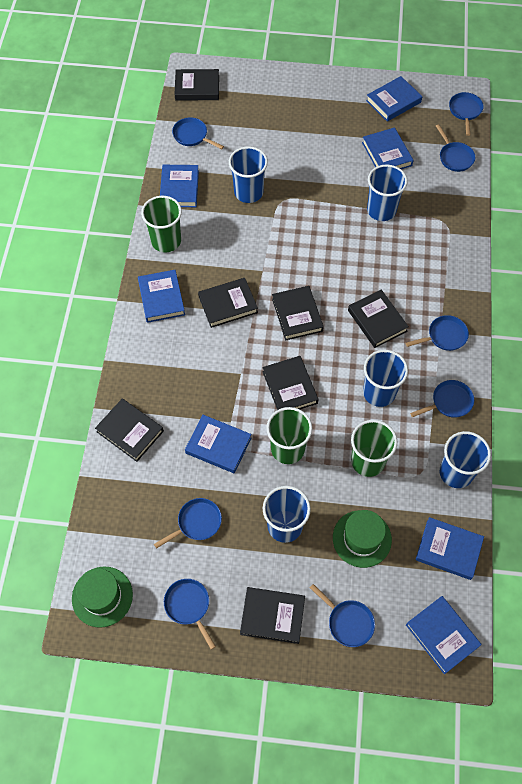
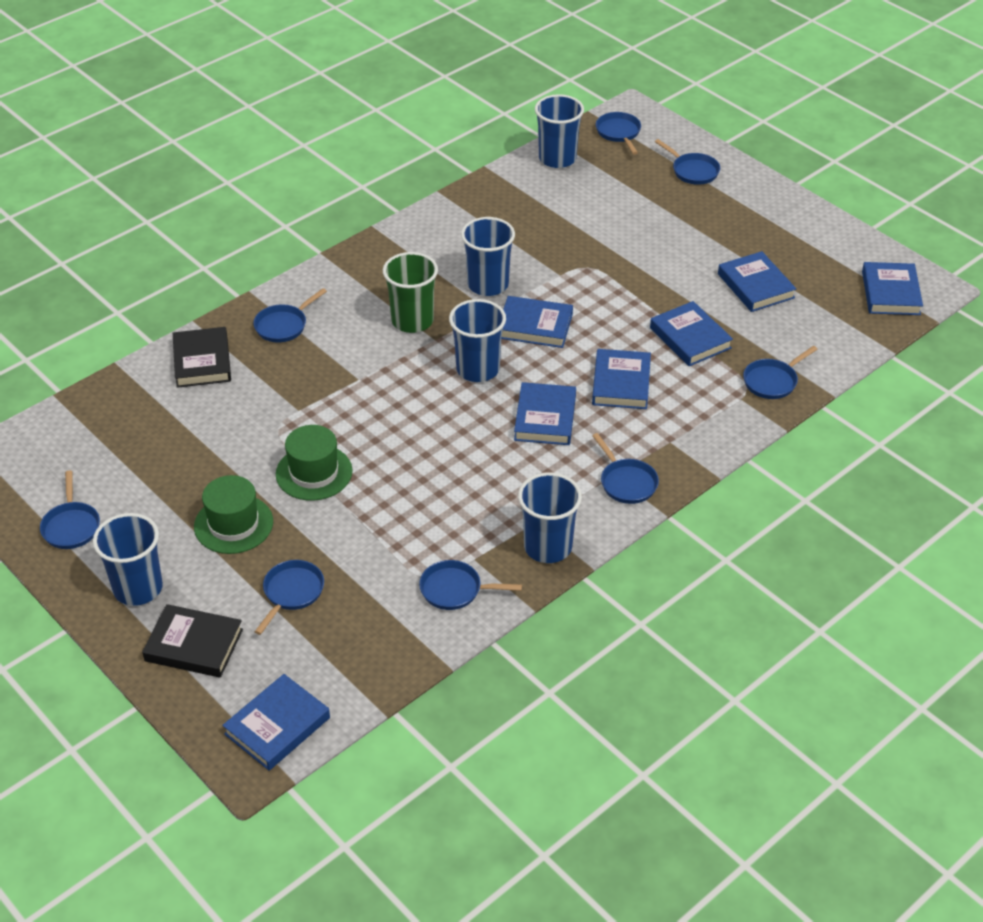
black book: 7 -> 2
green cup: 3 -> 1

